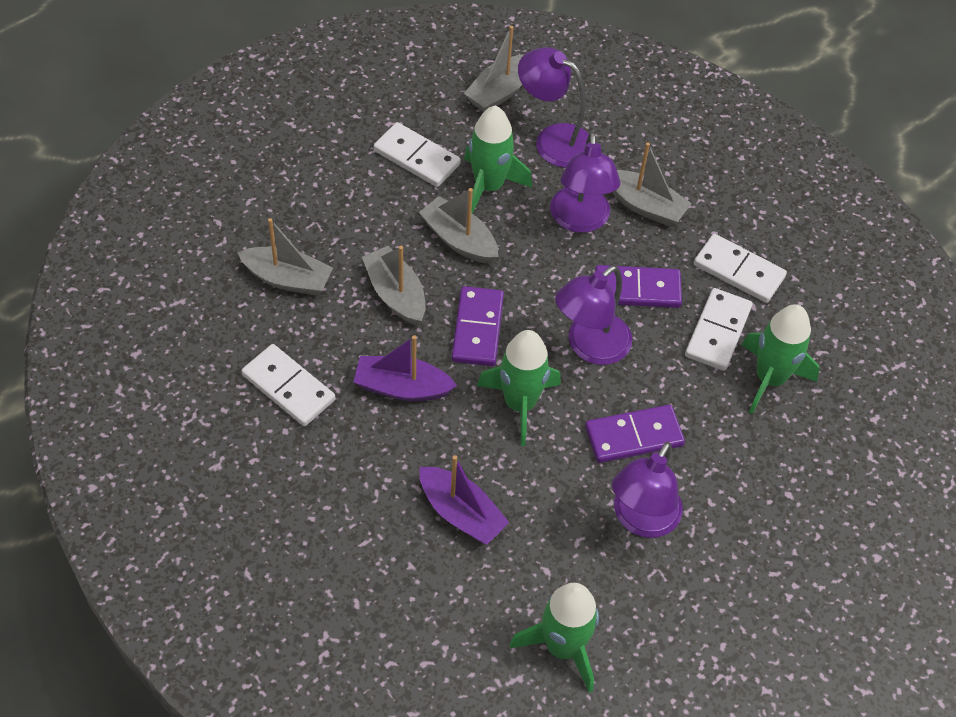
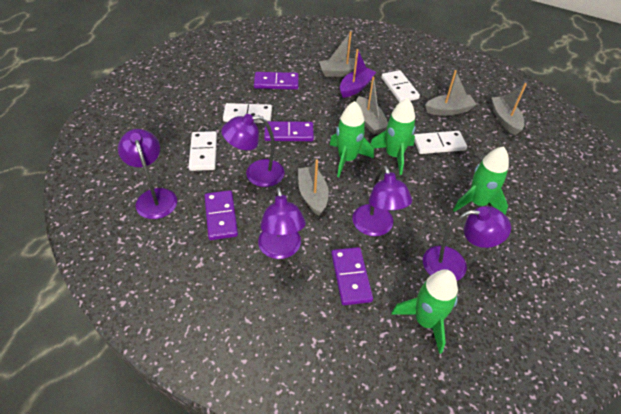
purple boat: 2 -> 1
purple domino: 3 -> 4
purple lamp: 4 -> 5

